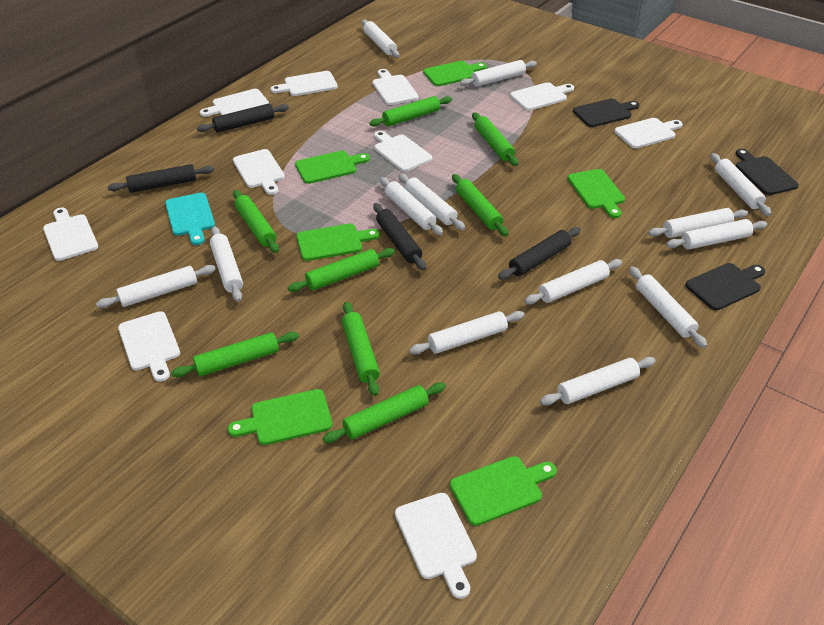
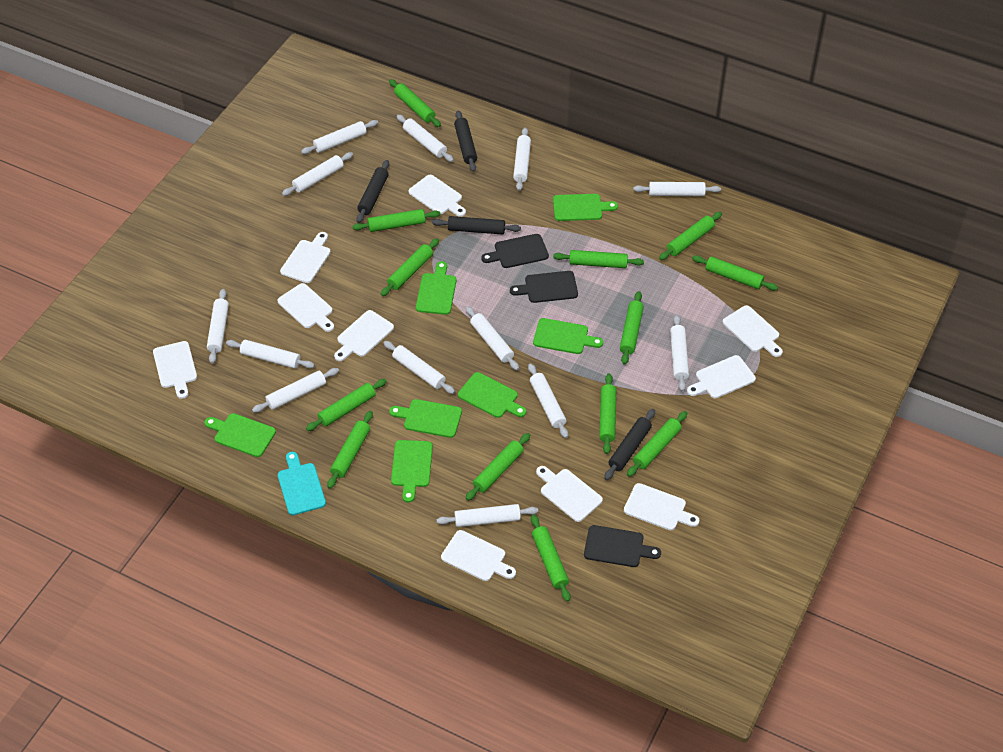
green cutting board: 6 -> 7
green rolling pin: 8 -> 13

